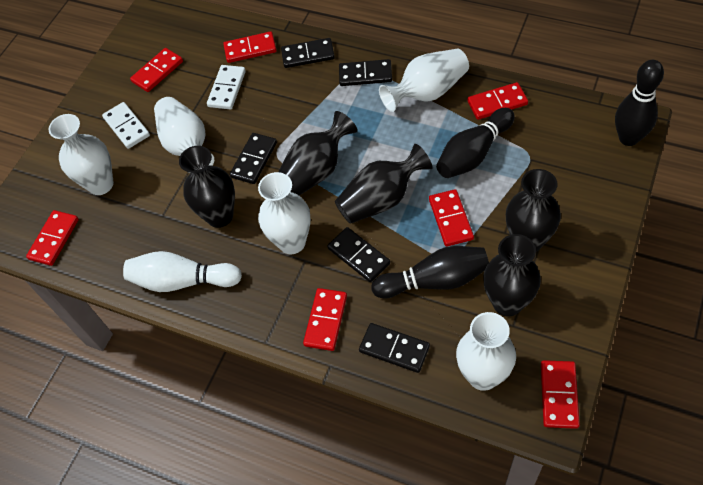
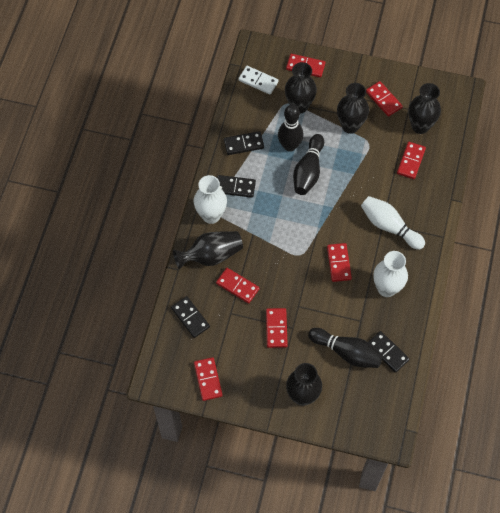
black domino: 5 -> 4
white domino: 2 -> 1
white vase: 5 -> 2

